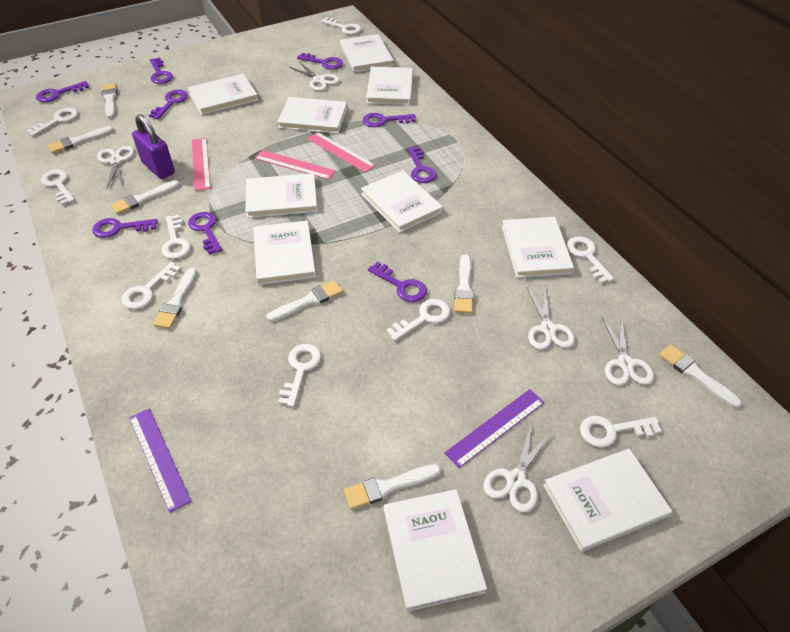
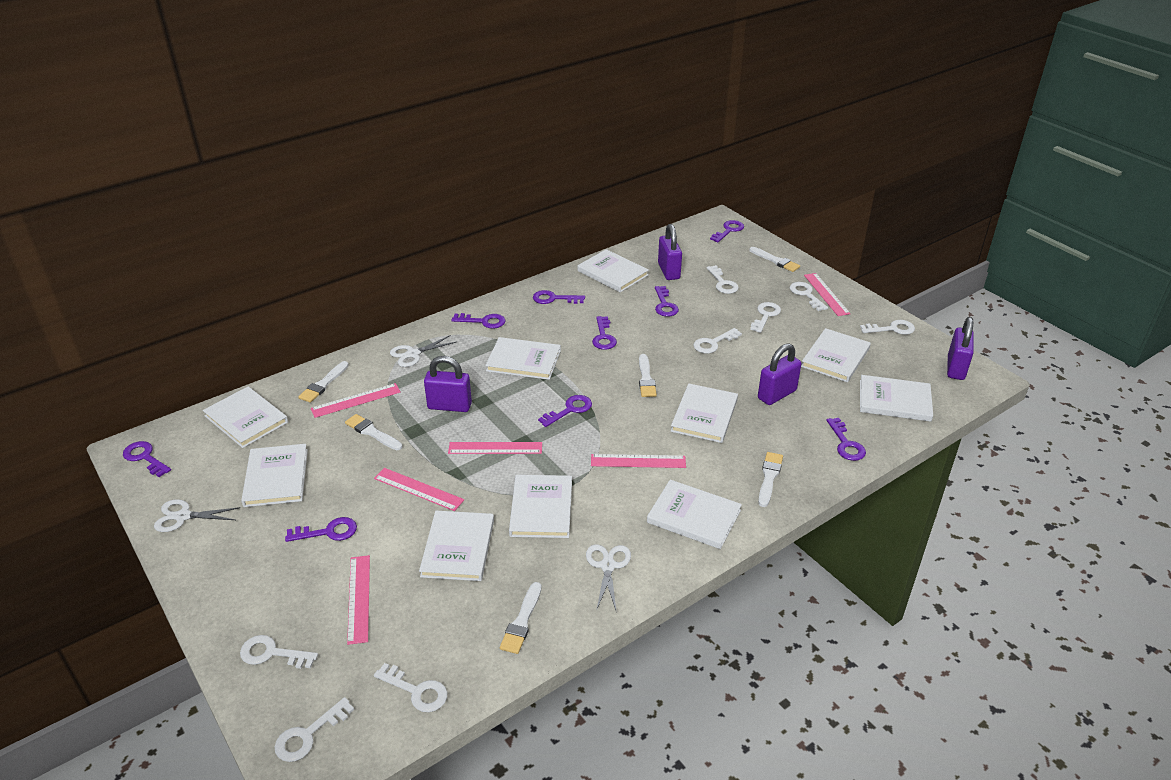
pink ruler: 3 -> 6
purple padlock: 1 -> 4
purple ruler: 2 -> 0
white brush: 8 -> 6
white key: 9 -> 8
white scissors: 5 -> 3

